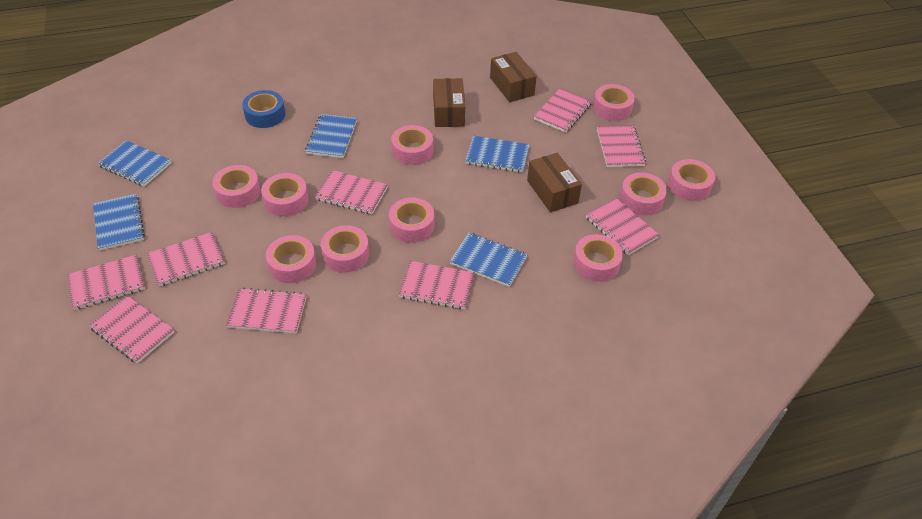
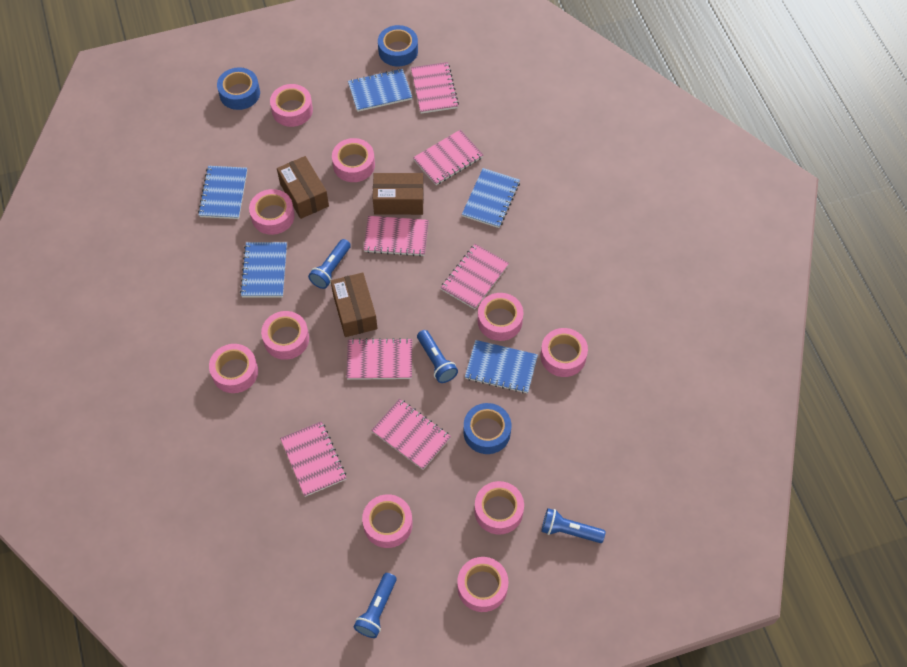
blue flashlight: 0 -> 4
blue tape: 1 -> 3
pink notebook: 9 -> 7

